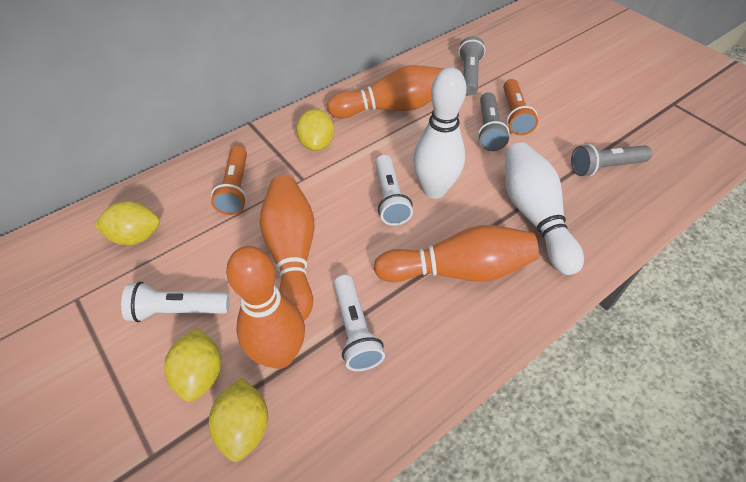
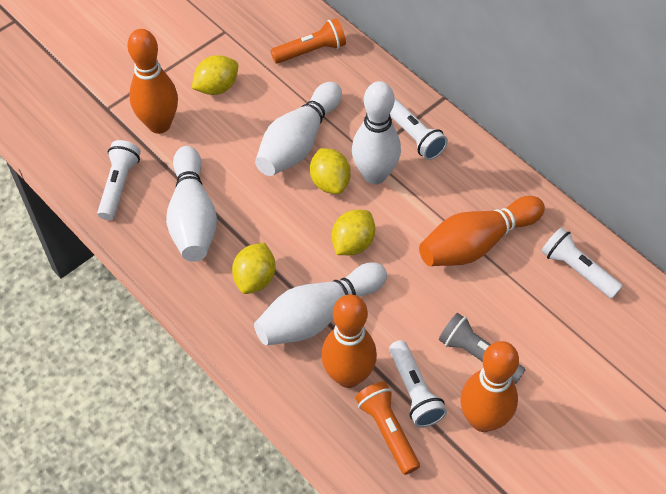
grey flashlight: 3 -> 1
white bowling pin: 2 -> 4
white flashlight: 3 -> 4

